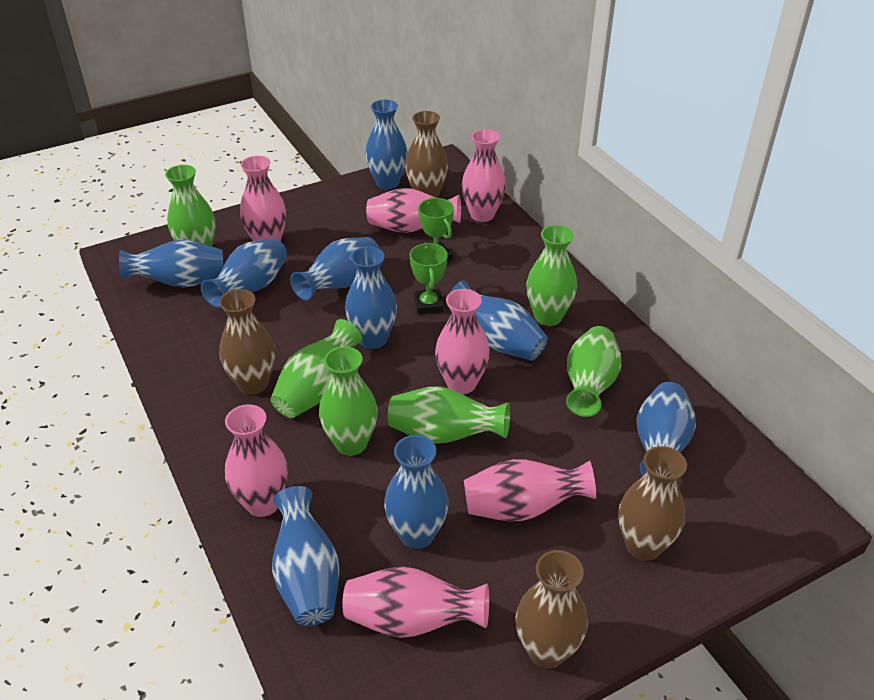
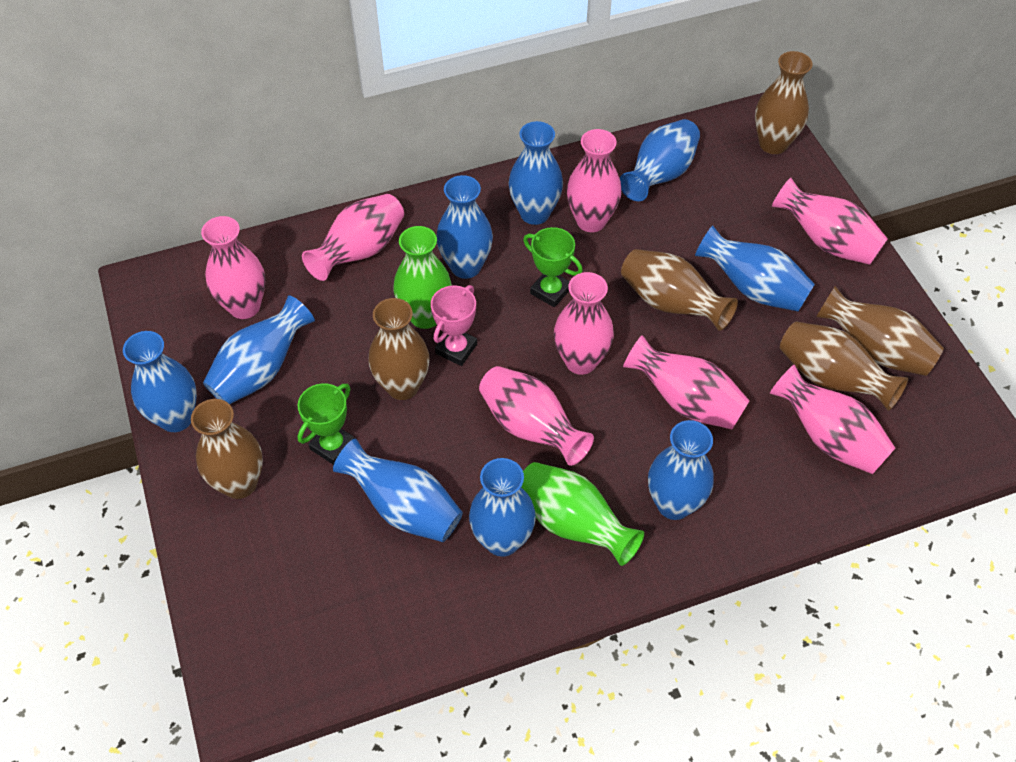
brown vase: 4 -> 6
green vase: 6 -> 2
pink trophy: 0 -> 1
pink vase: 7 -> 8

